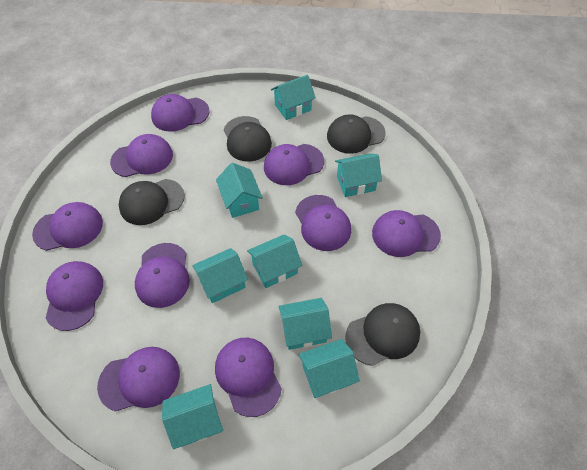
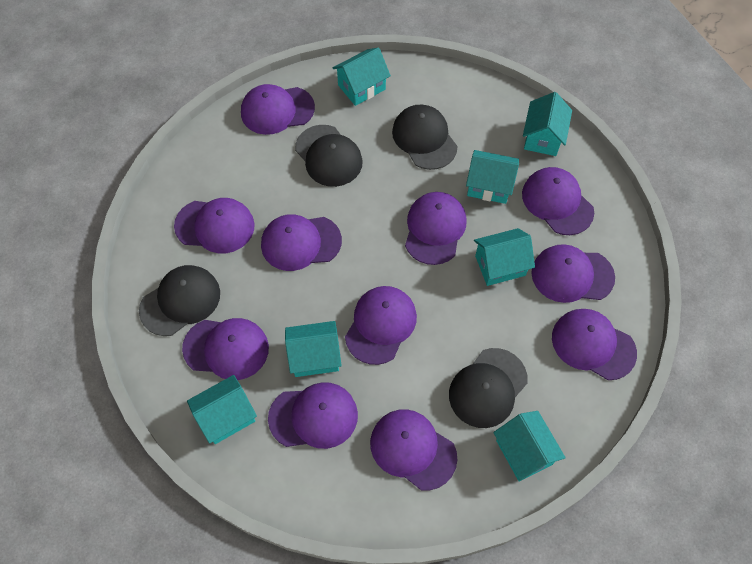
purple cap: 10 -> 11
turquoise house: 8 -> 7

